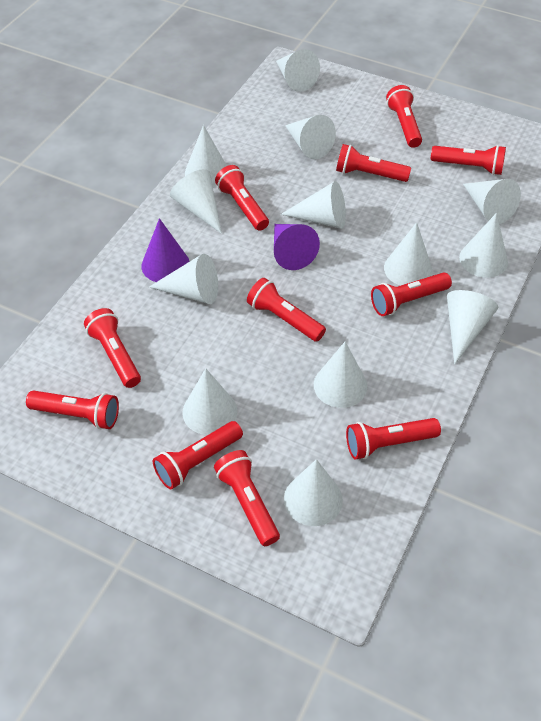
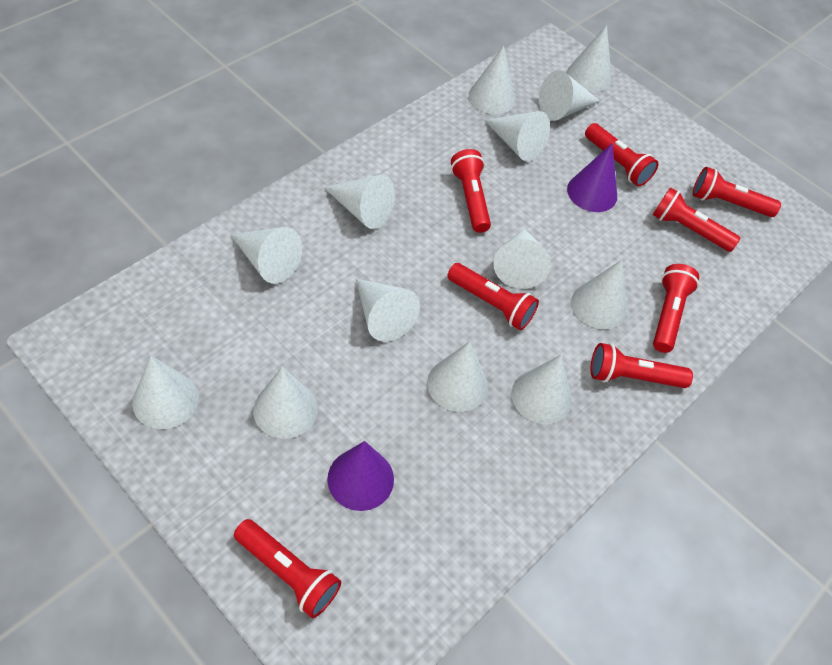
red flashlight: 11 -> 8

